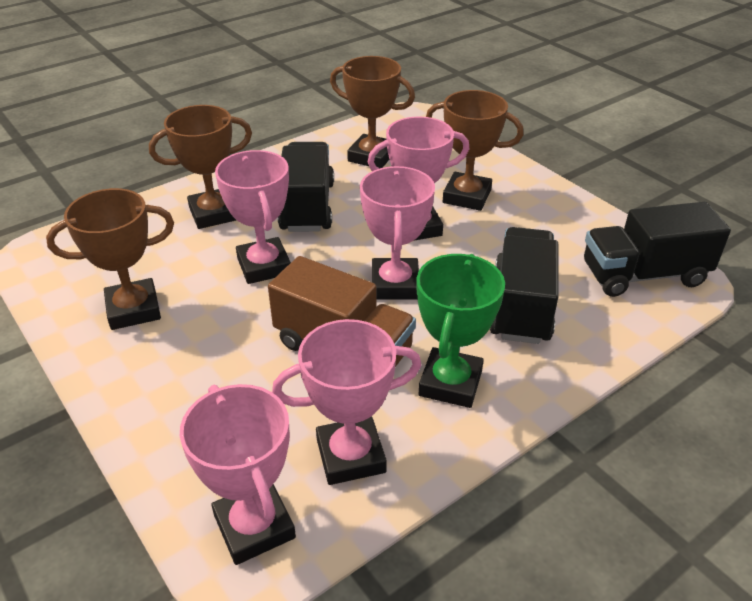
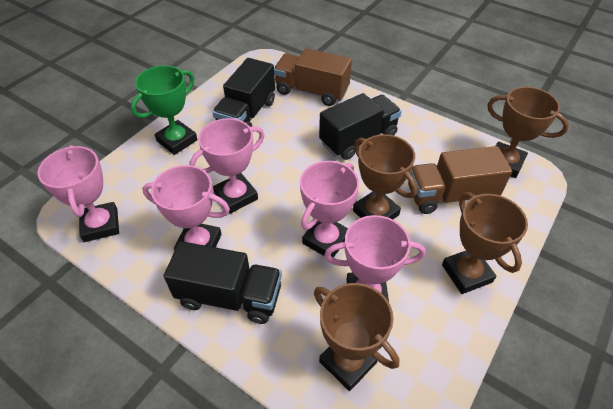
brown truck: 1 -> 2

